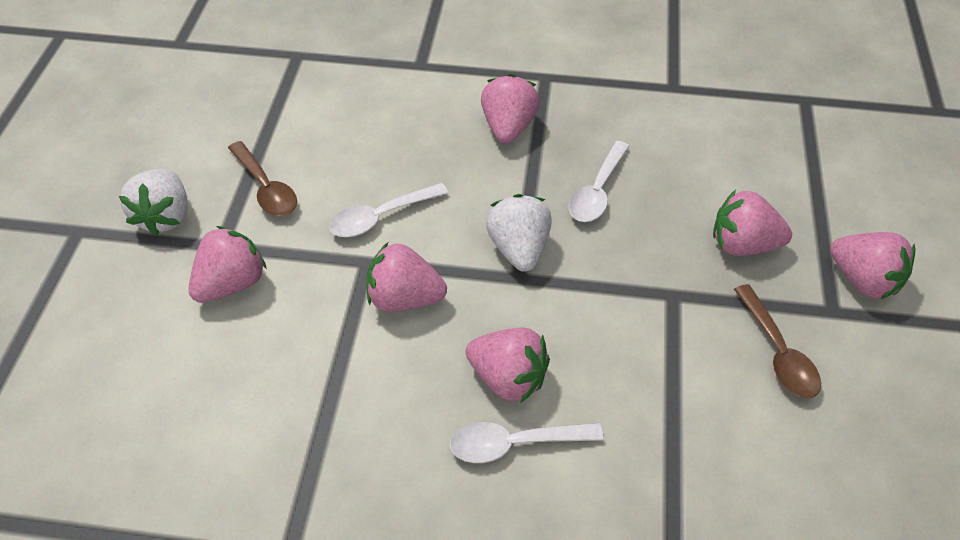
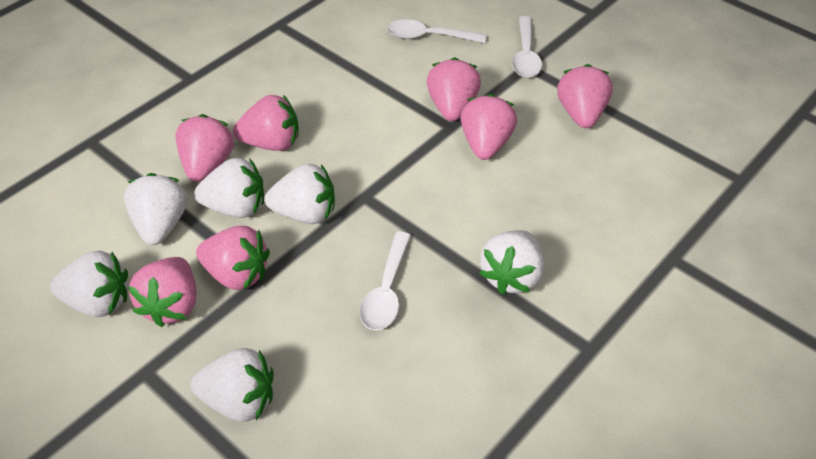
brown spoon: 2 -> 0
pink strawberry: 6 -> 7
white strawberry: 2 -> 6

